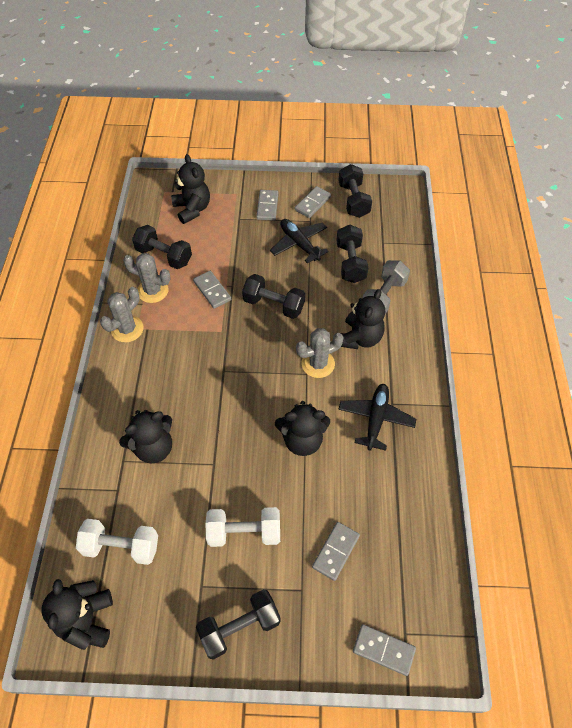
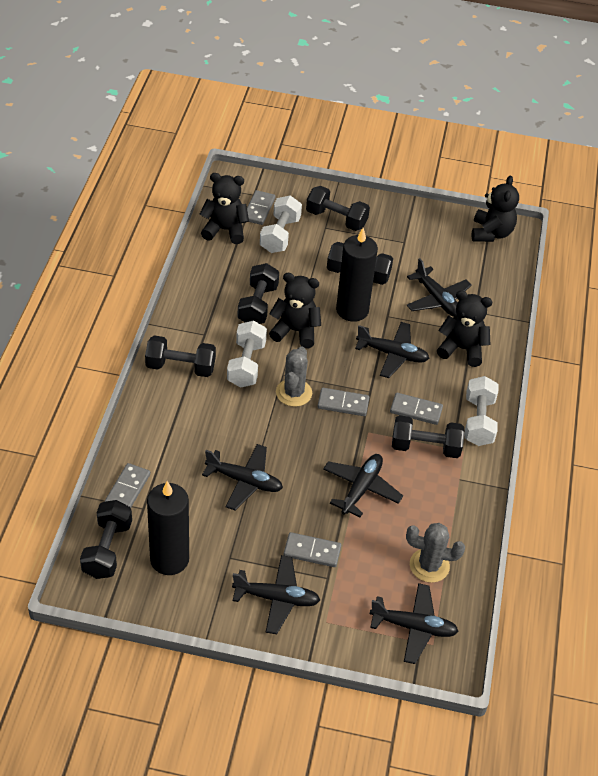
black candle: 0 -> 2
black dumbbell: 5 -> 6
black plane: 2 -> 6
black teddy bear: 5 -> 4
grey cactus: 3 -> 2
grey dumbbell: 1 -> 0
white dumbbell: 2 -> 3

